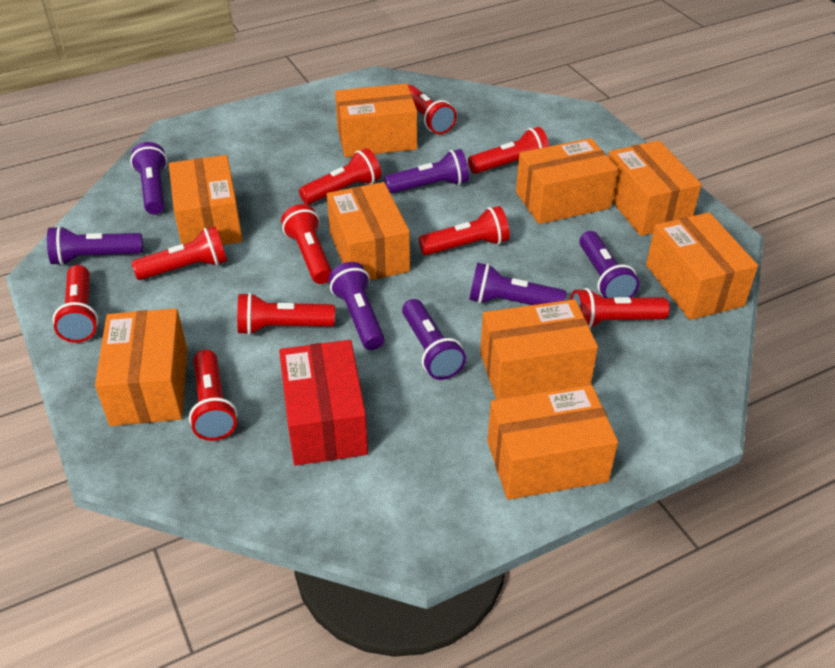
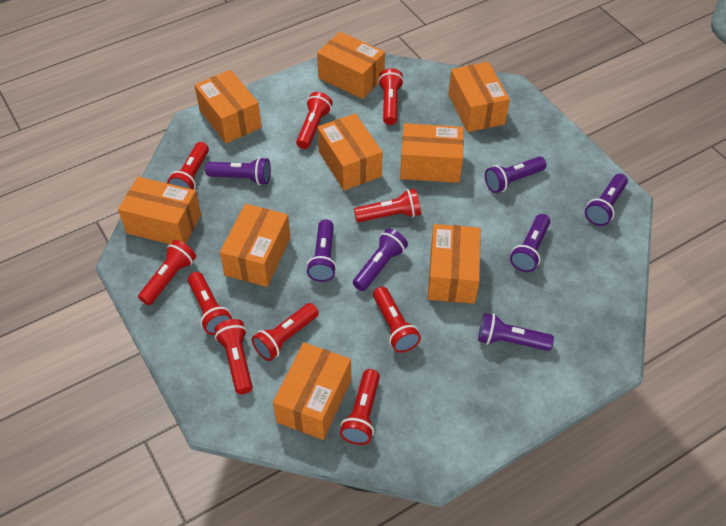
red box: 1 -> 0

